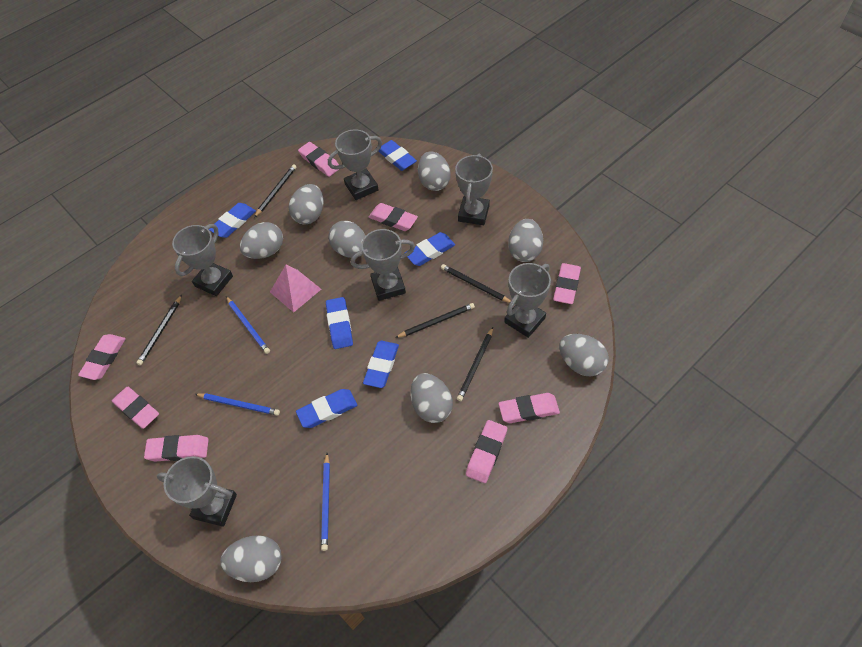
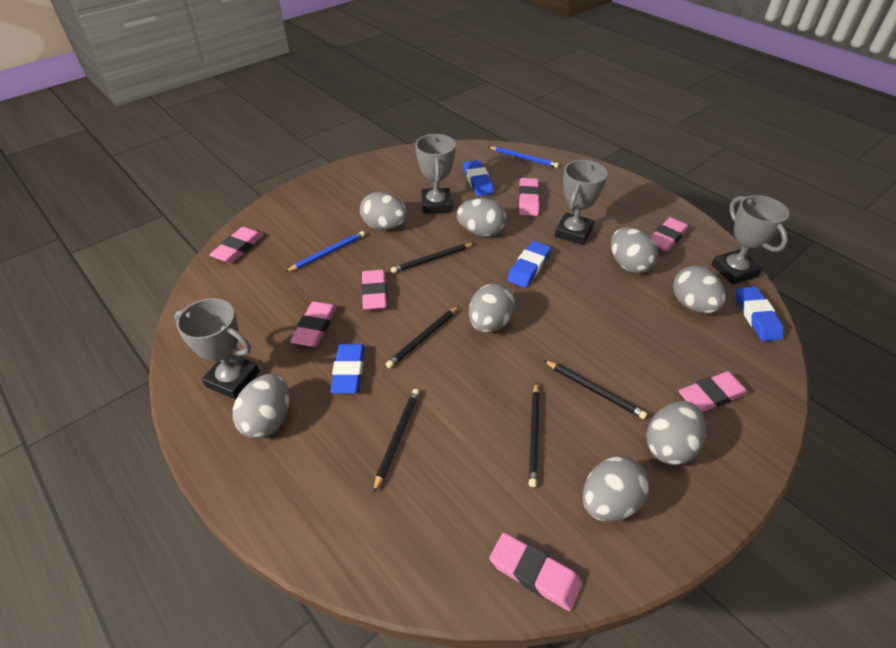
blue eraser: 6 -> 4
blue pencil: 3 -> 2
grey trophy: 6 -> 4
pink eraser: 8 -> 7
pink pyramid: 1 -> 0

